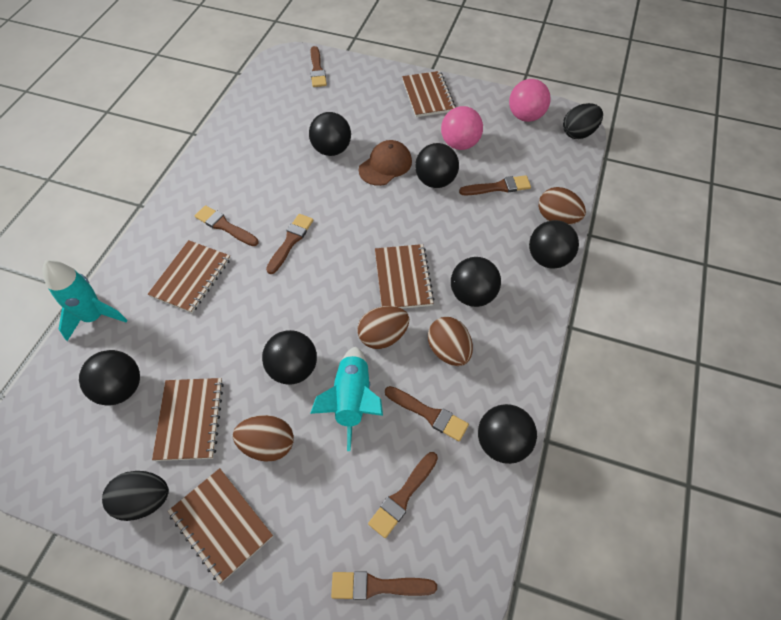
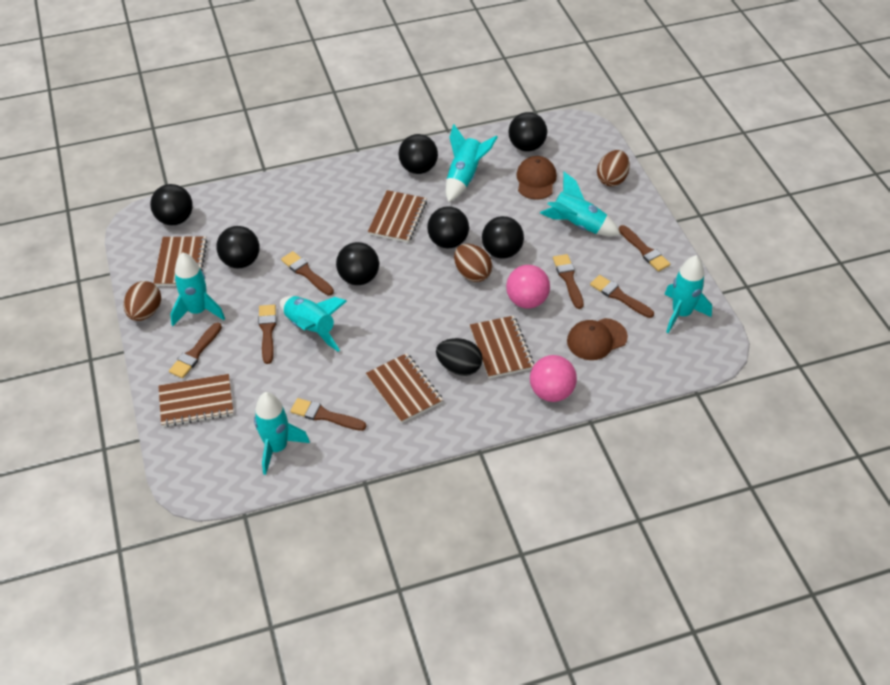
black egg: 2 -> 1
brown cap: 1 -> 2
brown egg: 4 -> 3
turquoise rocket: 2 -> 6

